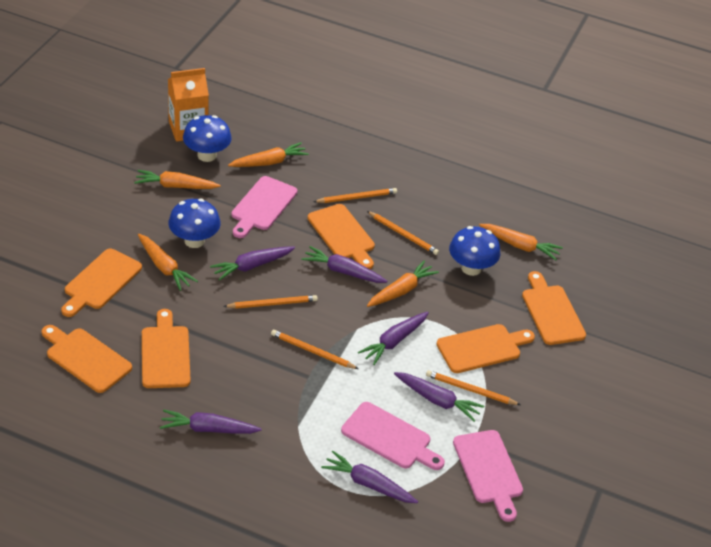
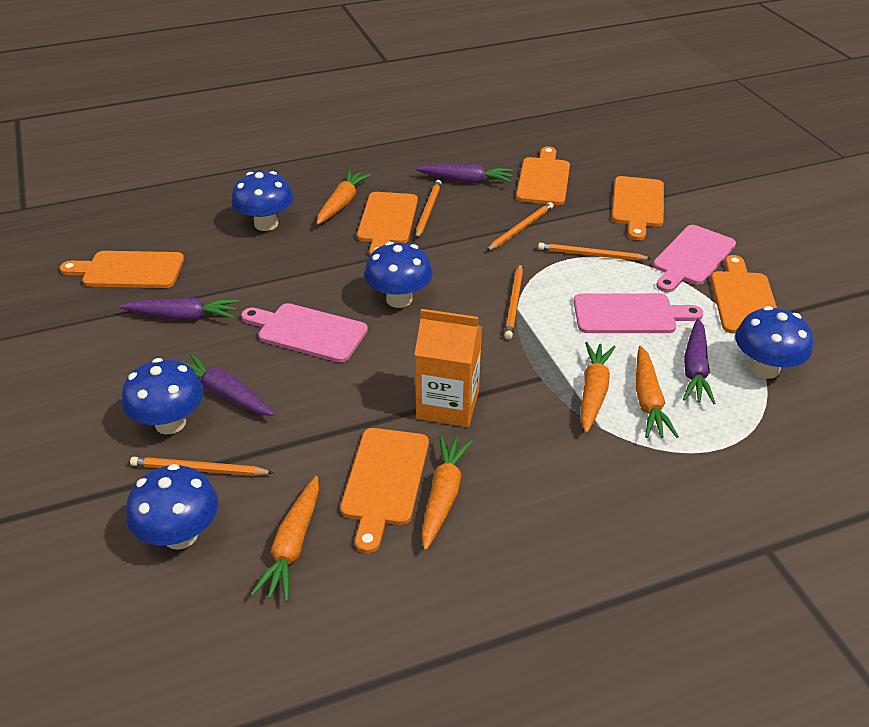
blue mushroom: 3 -> 5
purple carrot: 6 -> 4

